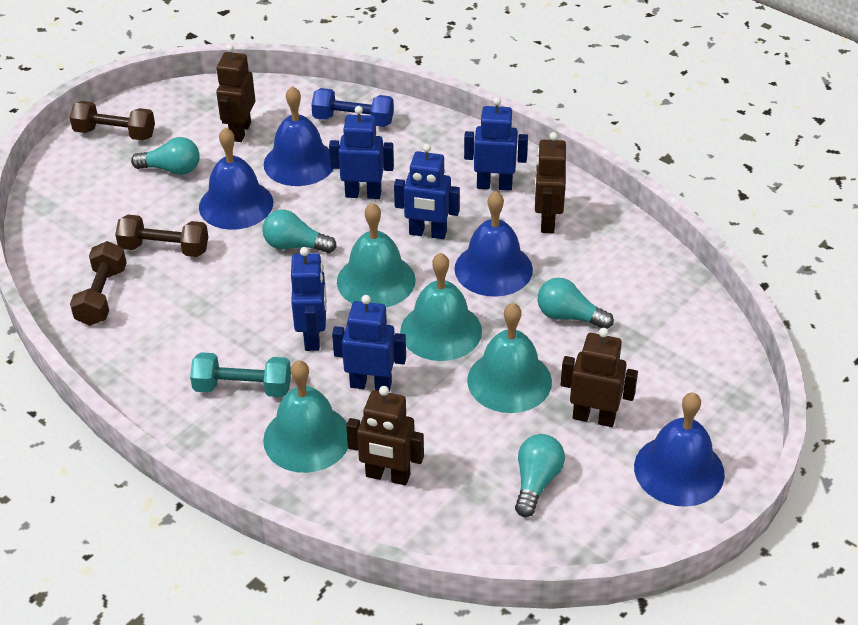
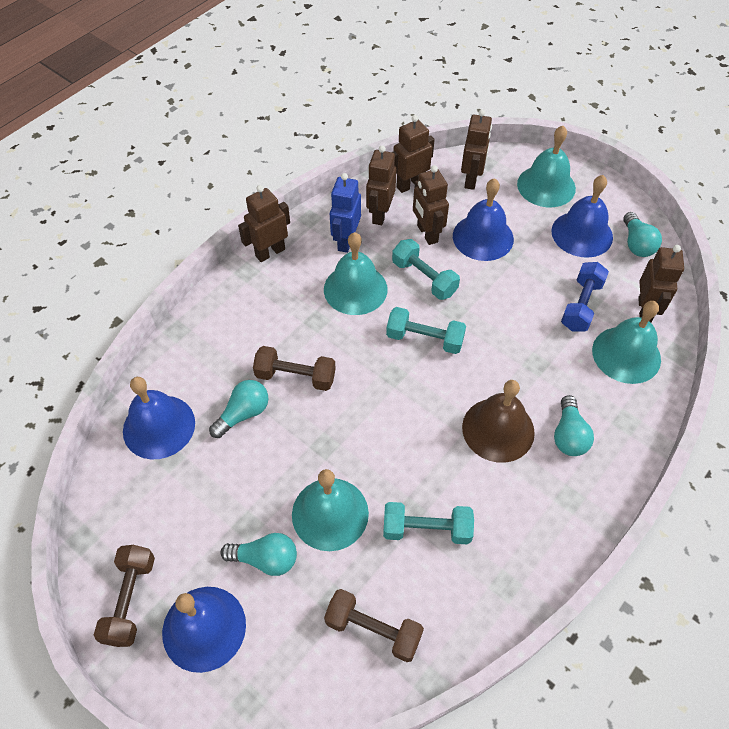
blue robot: 5 -> 1
brown bell: 0 -> 1
brown robot: 4 -> 6
turquoise dumbbell: 1 -> 3

